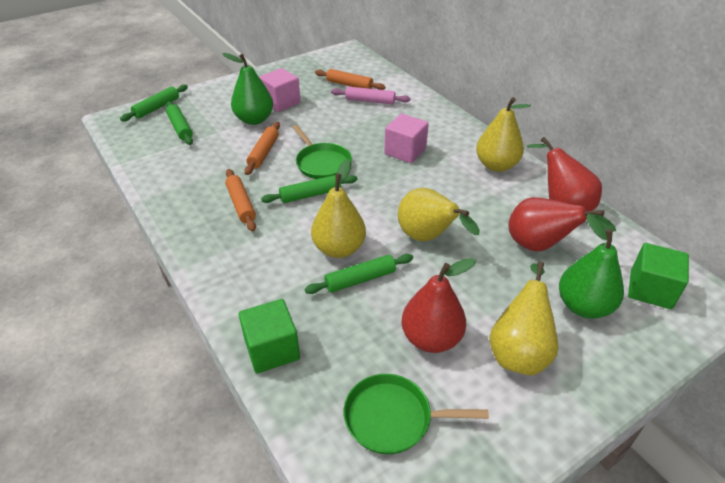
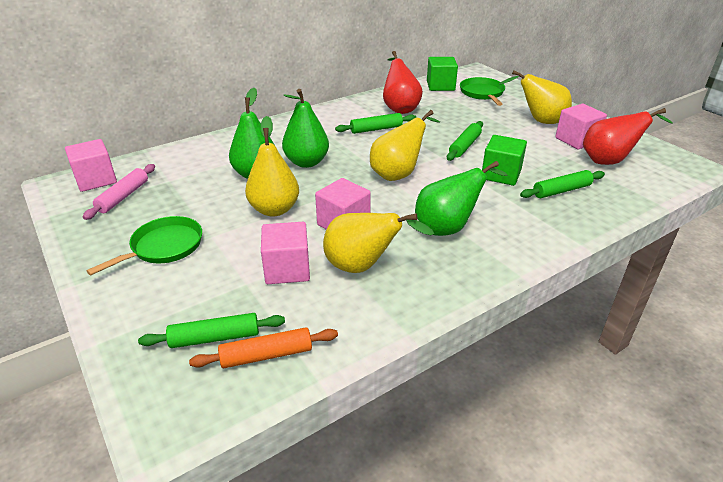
green pear: 2 -> 3
orange rolling pin: 3 -> 1
pink cube: 2 -> 4
red pear: 3 -> 2

